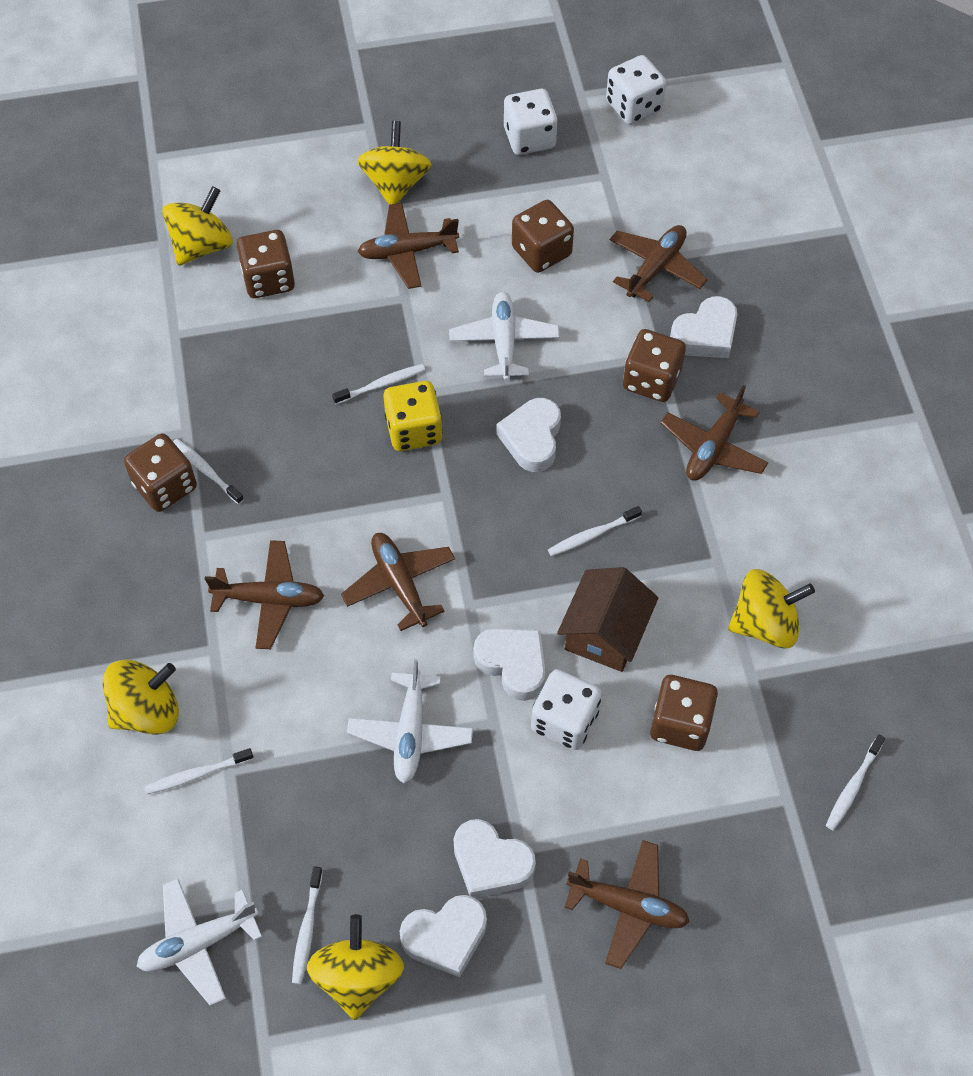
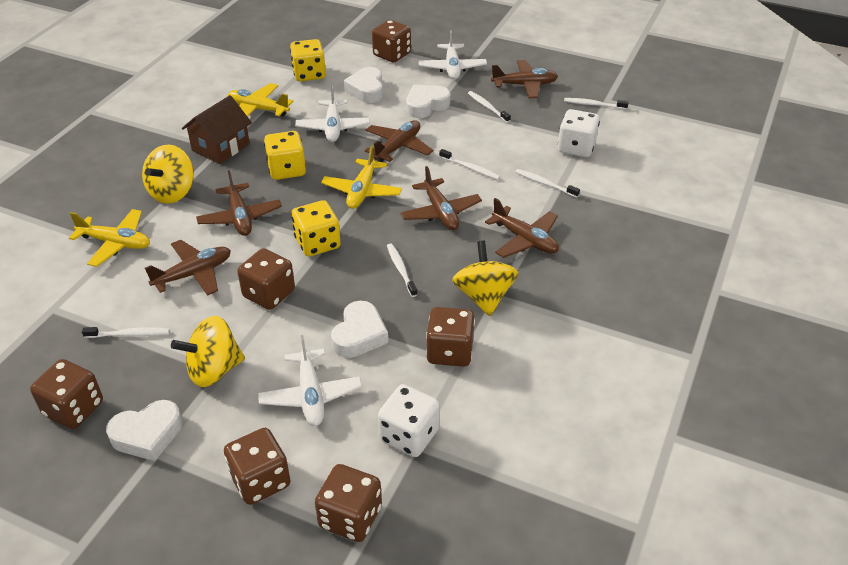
brown dice: 5 -> 6
white dice: 3 -> 2
white heart: 5 -> 4
yellow dice: 1 -> 3
yellow plane: 0 -> 3
yellow spinning top: 5 -> 3

